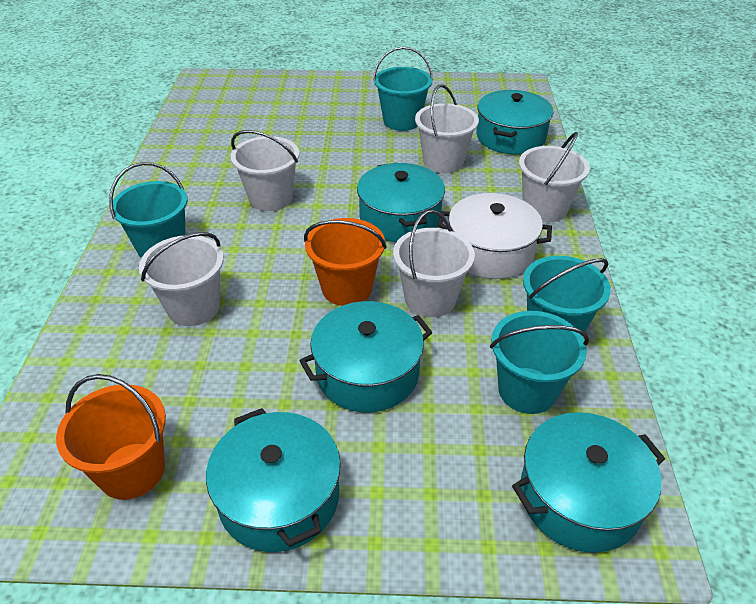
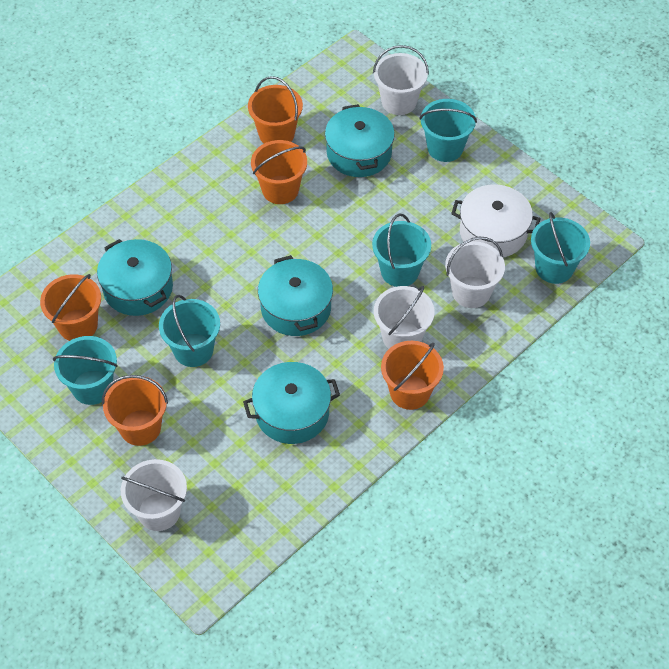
orange bucket: 2 -> 5
turquoise bucket: 4 -> 5
turquoise pot: 5 -> 4
white bucket: 5 -> 4

